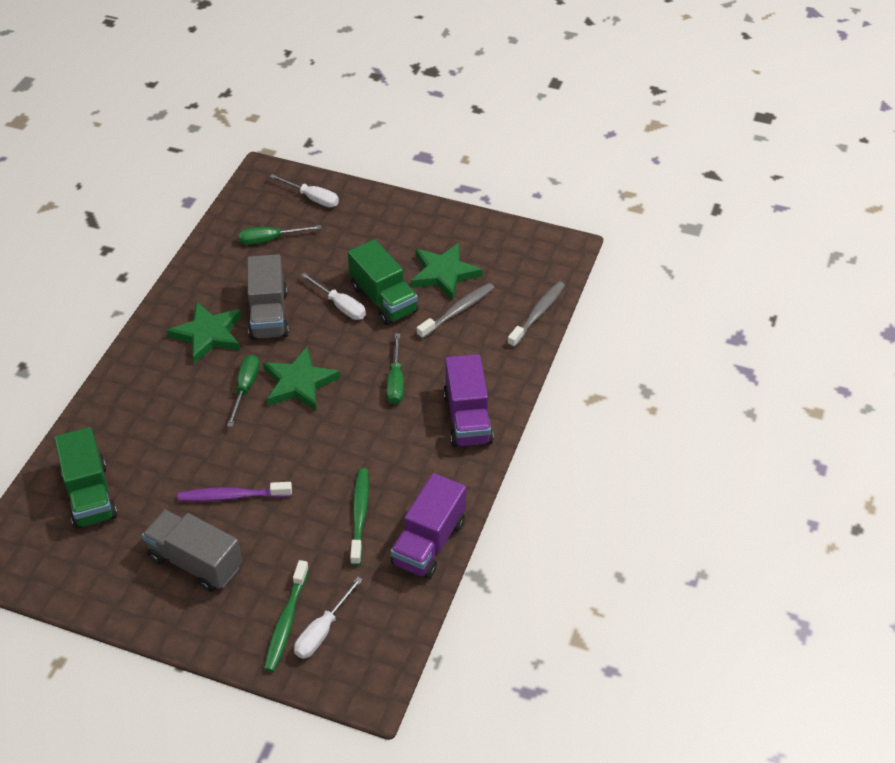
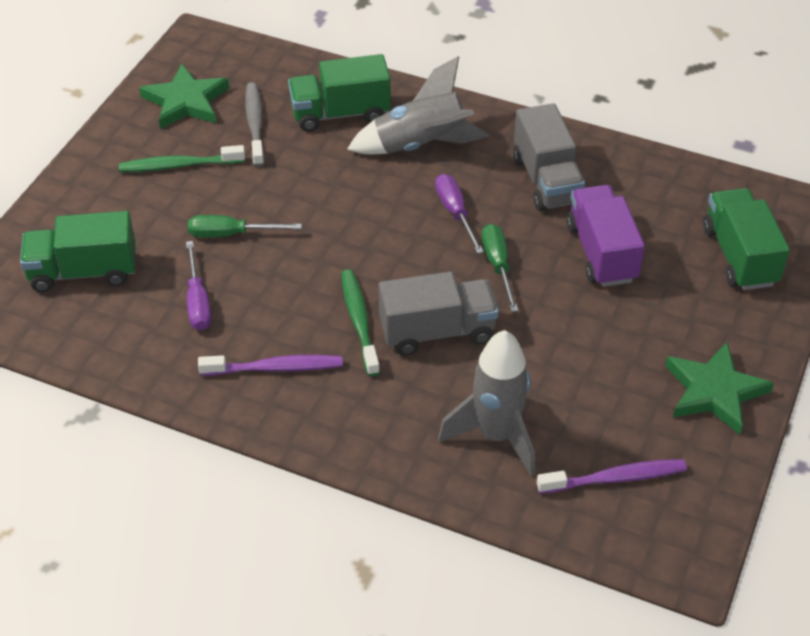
green screwdriver: 3 -> 2
green star: 3 -> 2
green truck: 2 -> 3
grey rocket: 0 -> 2
grey toothbrush: 2 -> 1
purple screwdriver: 0 -> 2
purple toothbrush: 1 -> 2
purple truck: 2 -> 1
white screwdriver: 3 -> 0

